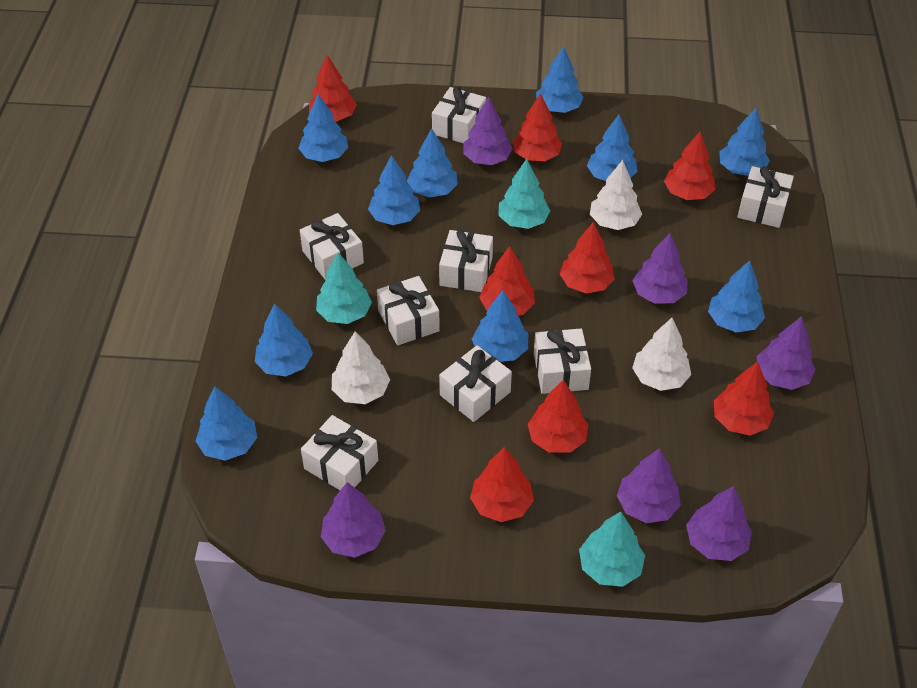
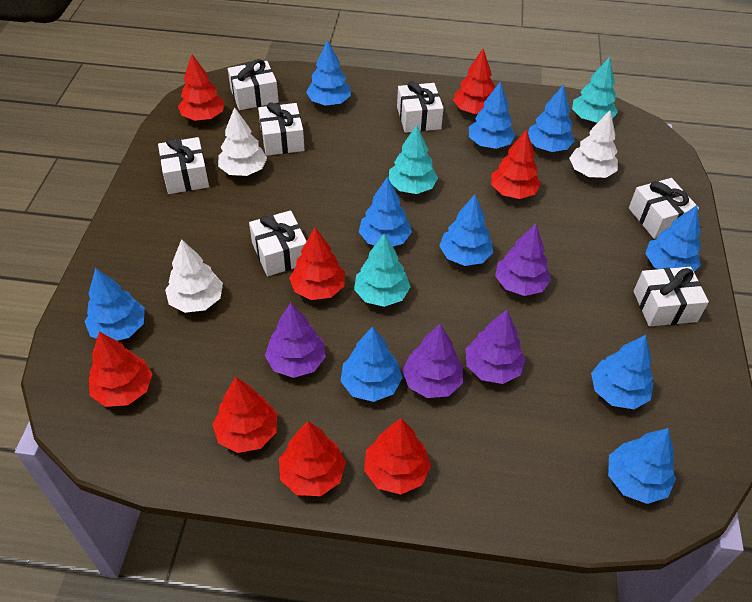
purple tree: 6 -> 4
white gift: 8 -> 7

